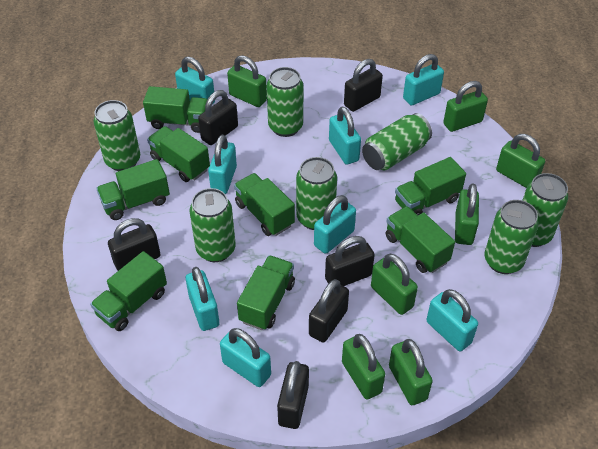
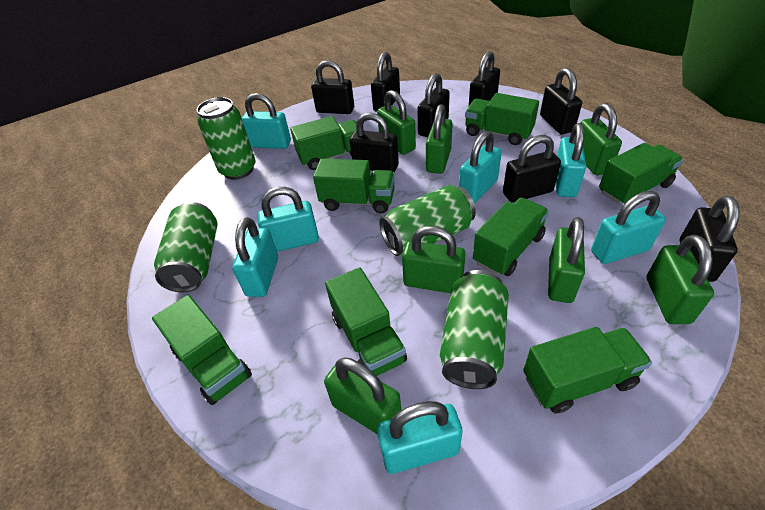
black padlock: 6 -> 8
green can: 7 -> 4
turquoise padlock: 8 -> 7

